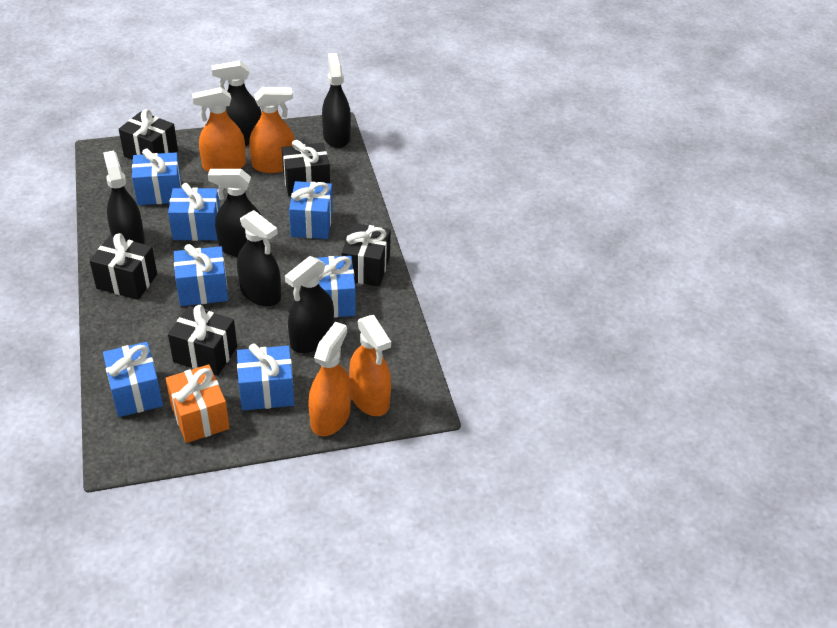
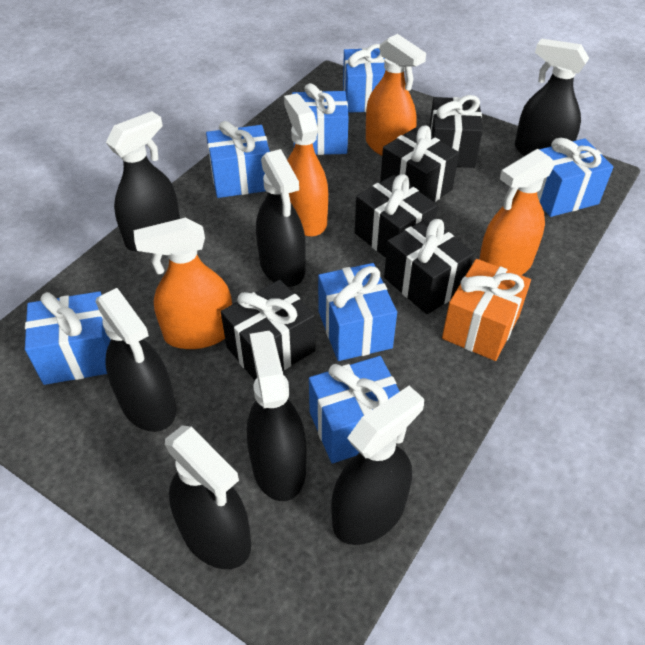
black spray bottle: 6 -> 7

